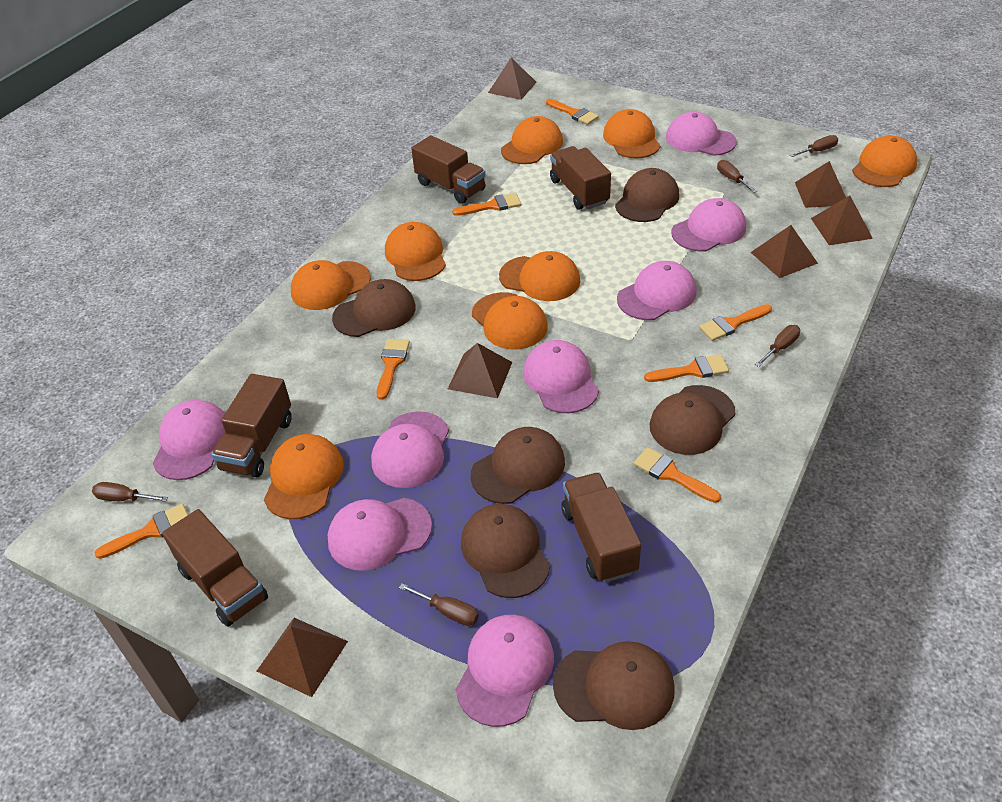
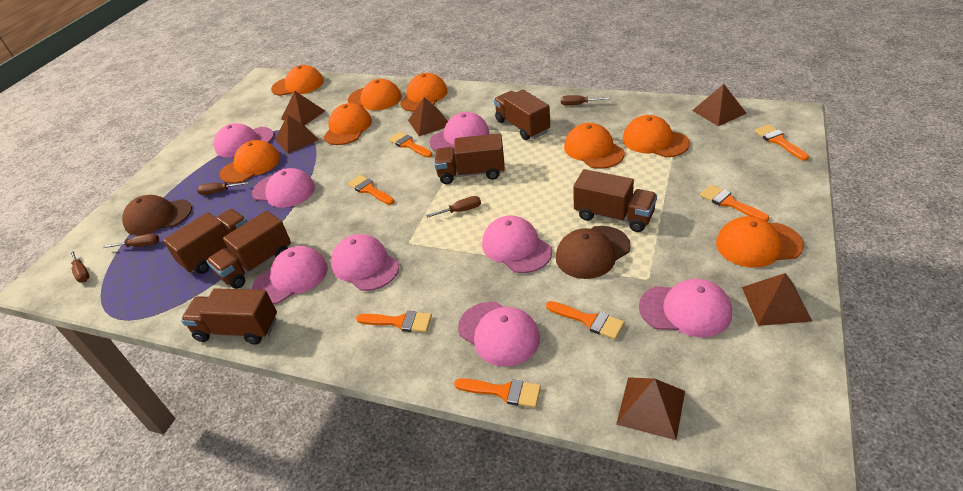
brown cap: 6 -> 2
brown truck: 5 -> 6

